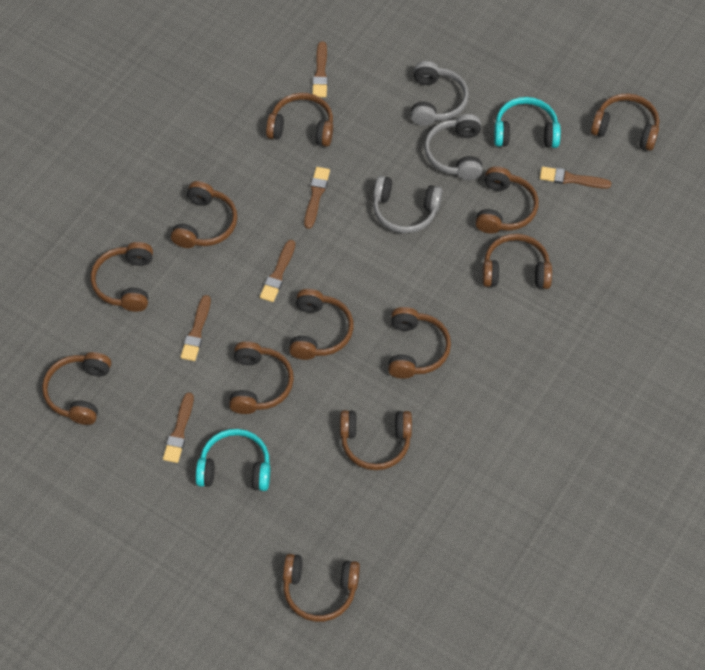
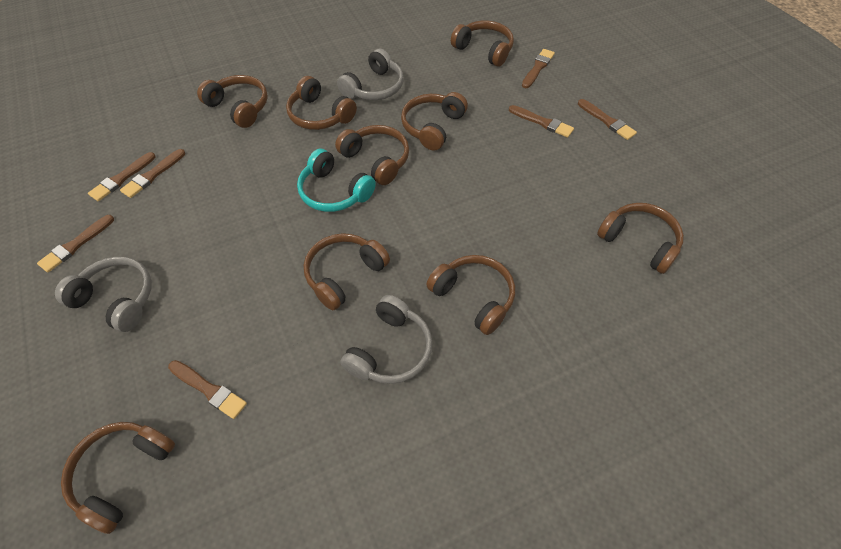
brown brush: 6 -> 7
brown headphones: 12 -> 9
turquoise headphones: 2 -> 1

